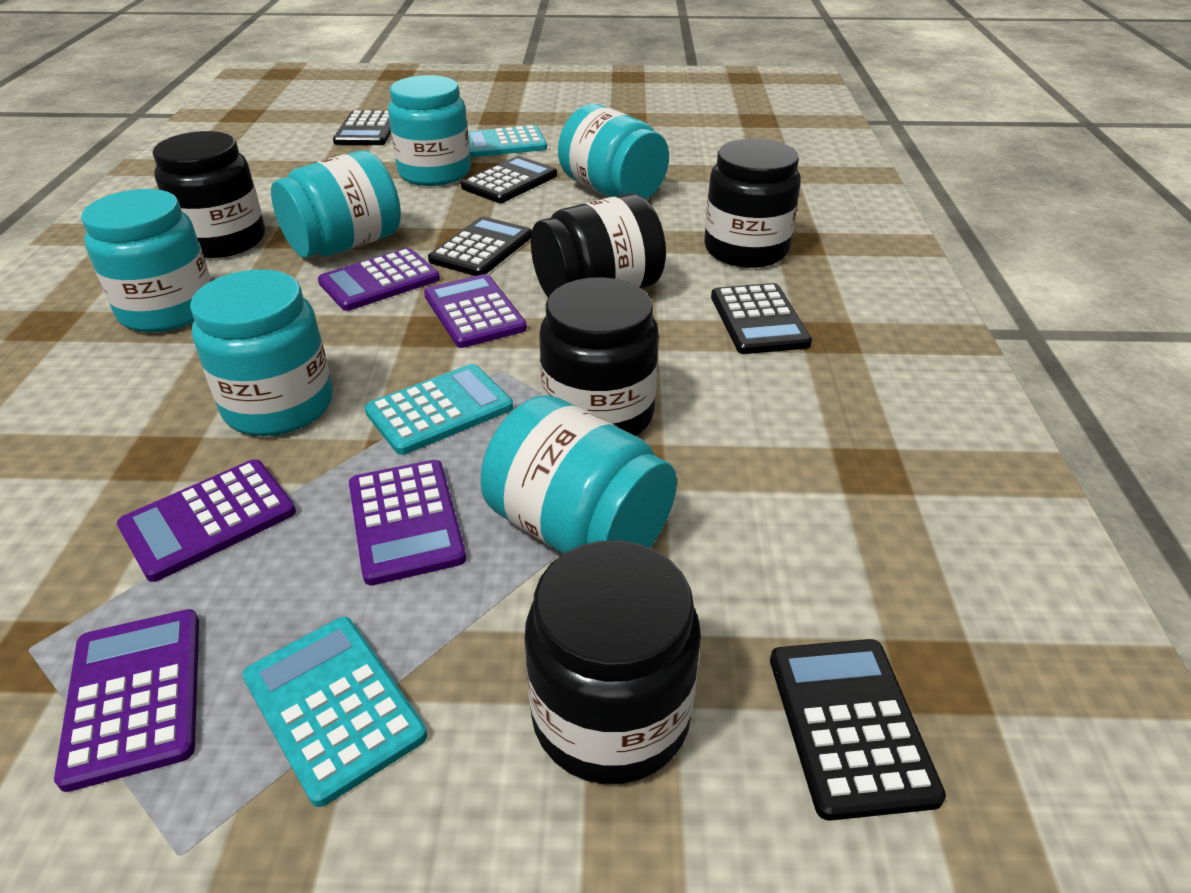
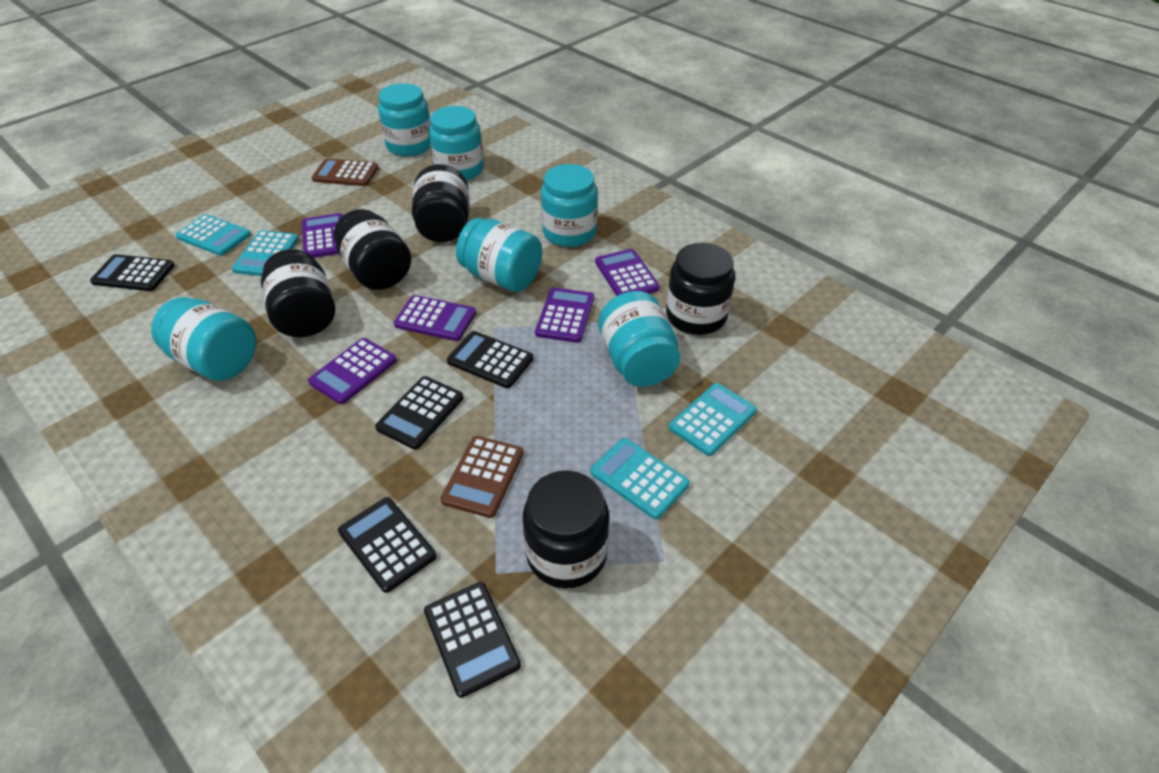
brown calculator: 0 -> 2
turquoise calculator: 3 -> 4

